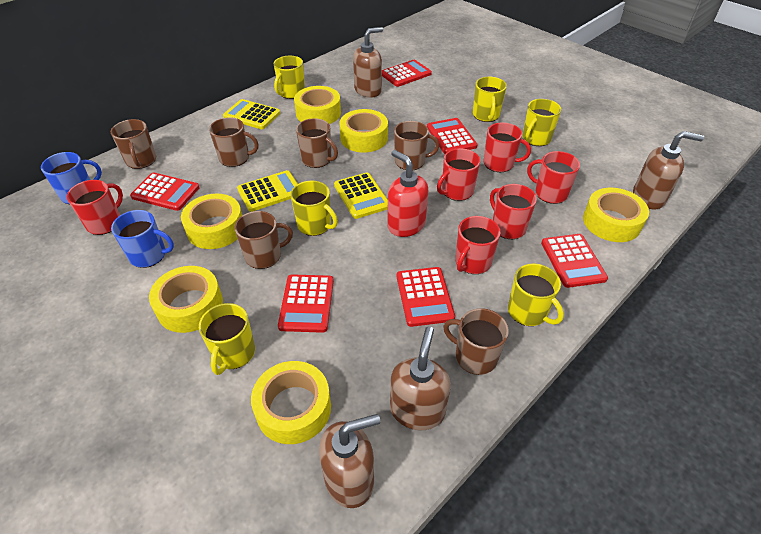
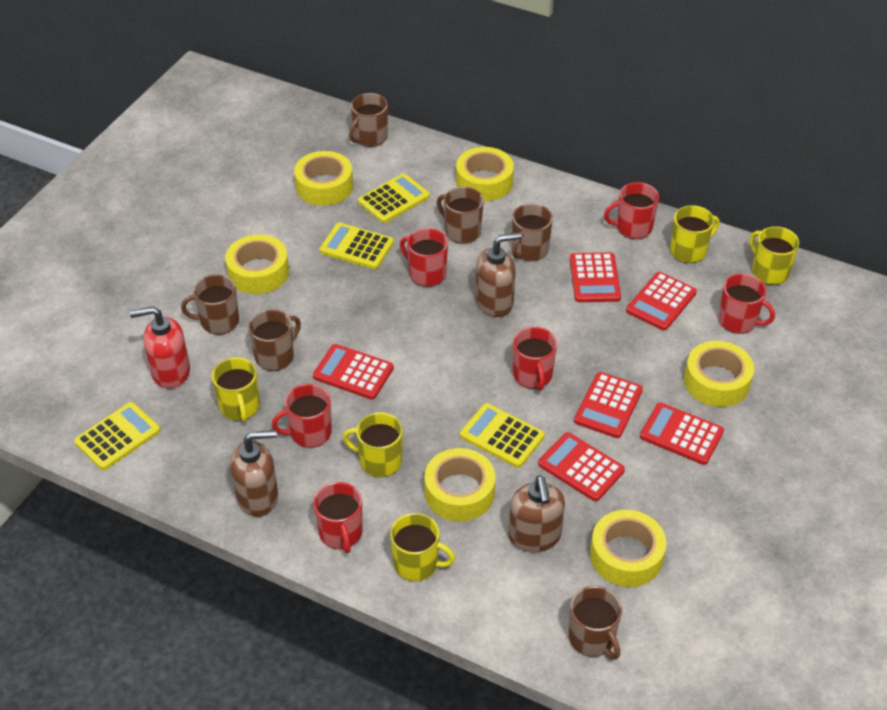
blue mug: 2 -> 0
brown soap dispenser: 4 -> 3
yellow calculator: 3 -> 4
yellow mug: 6 -> 5

